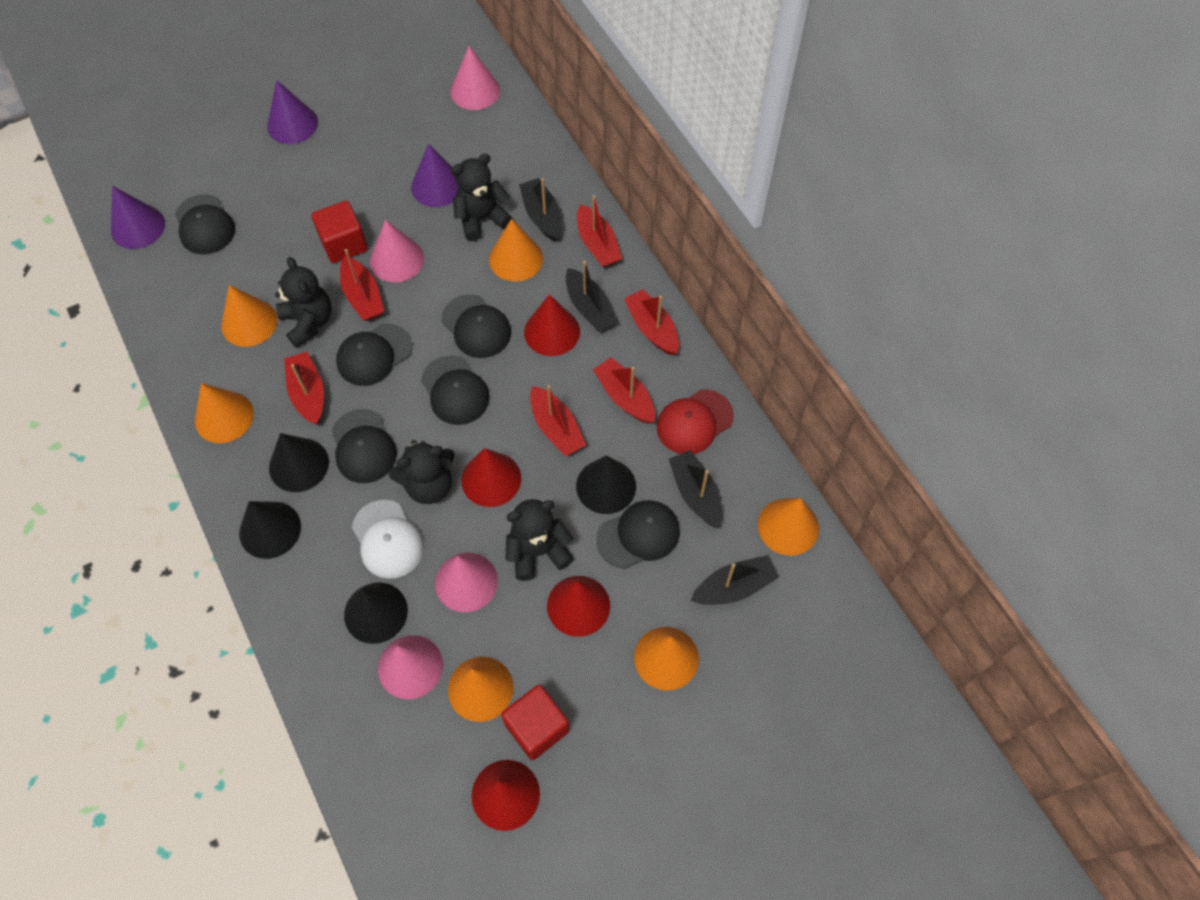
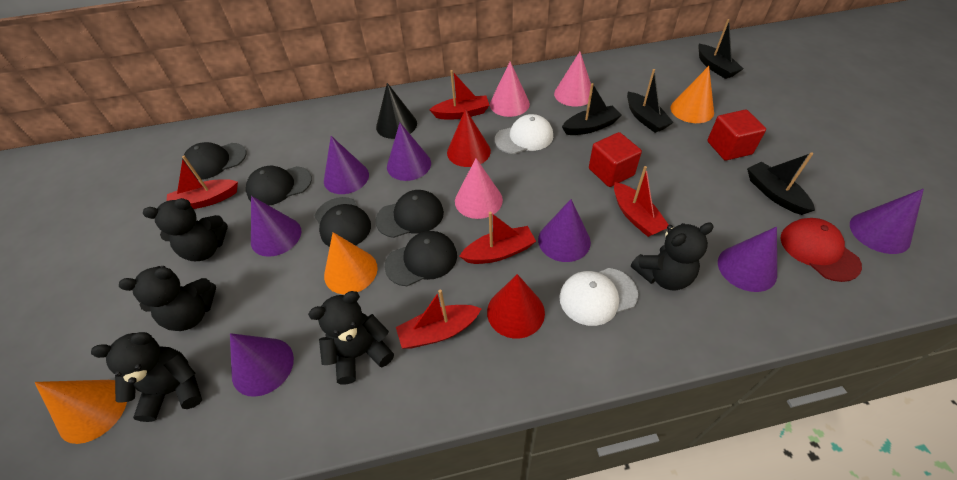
black cap: 6 -> 5
black cone: 4 -> 1
black teddy bear: 4 -> 5
orange cone: 6 -> 3
pink cone: 4 -> 3
purple cone: 3 -> 7
red boat: 6 -> 5
red cone: 4 -> 2
white cap: 1 -> 2

